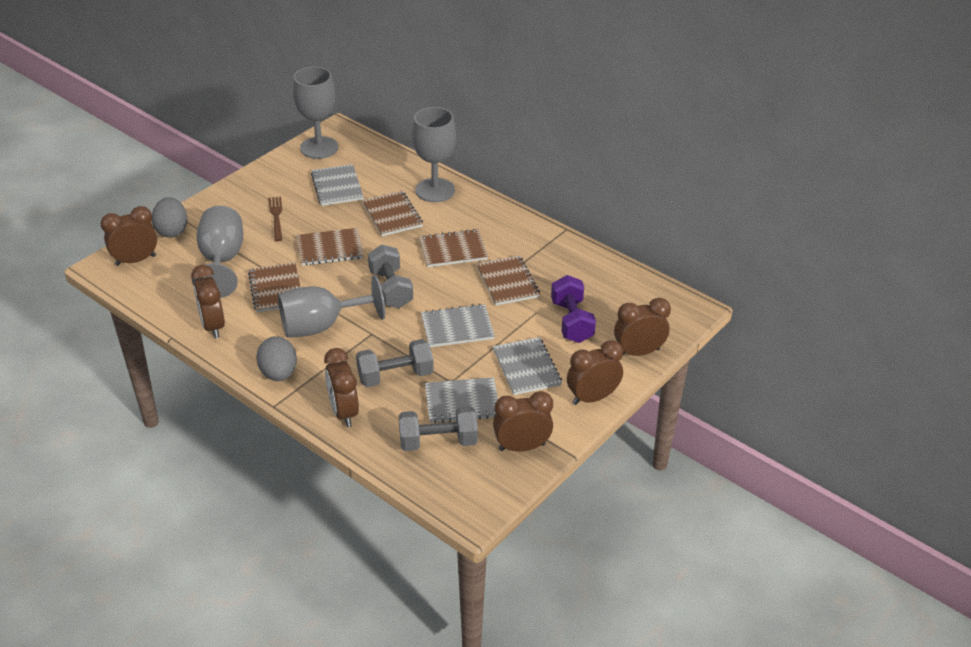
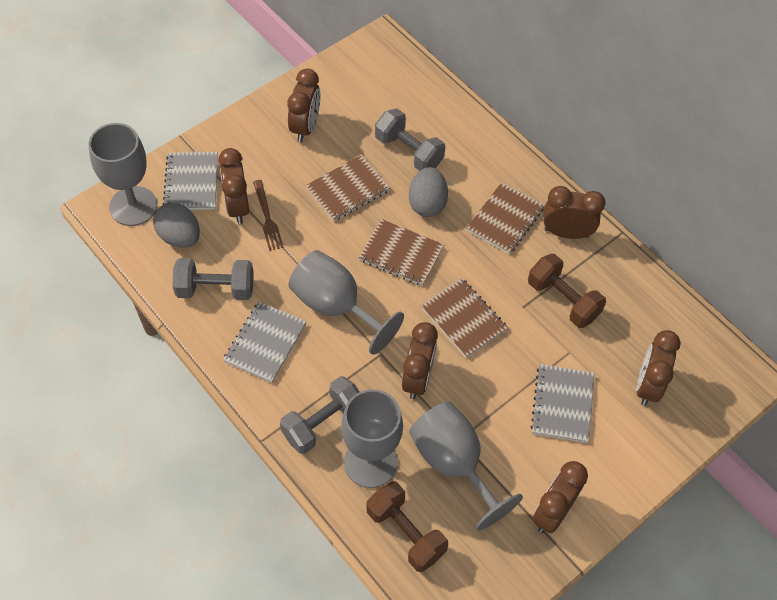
brown dumbbell: 0 -> 2
brown notebook: 5 -> 4
grey notebook: 4 -> 3
purple dumbbell: 1 -> 0

